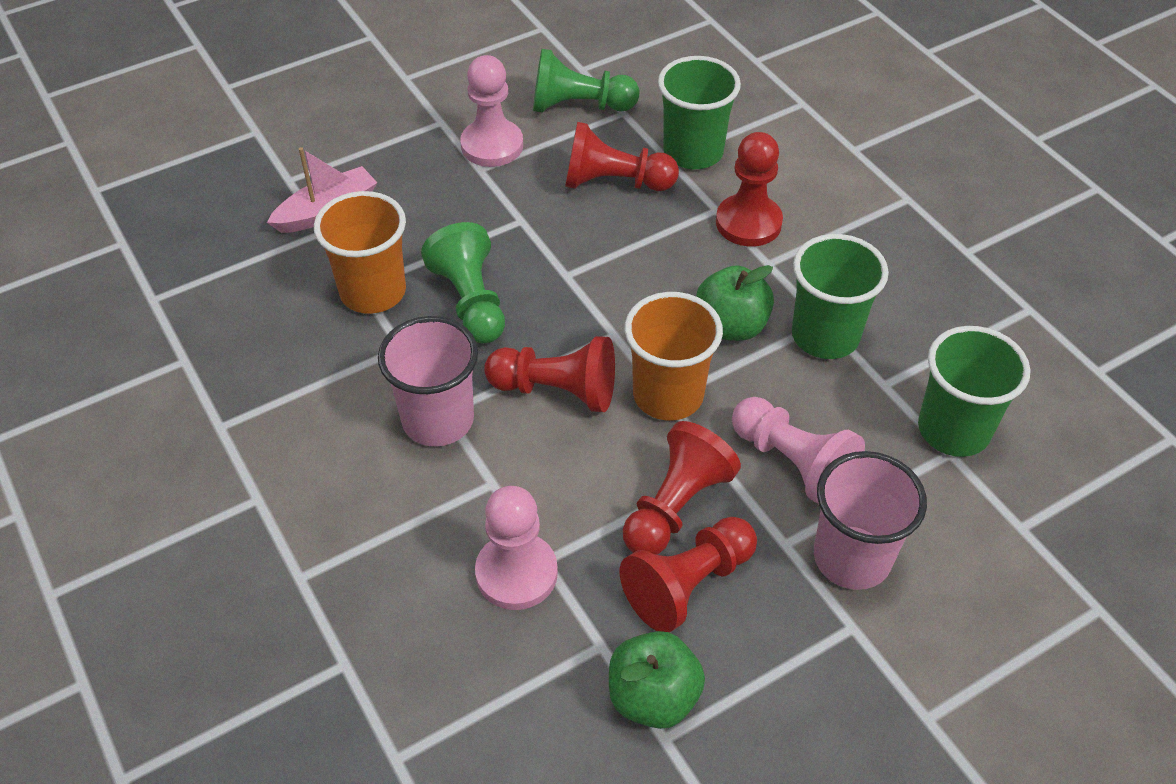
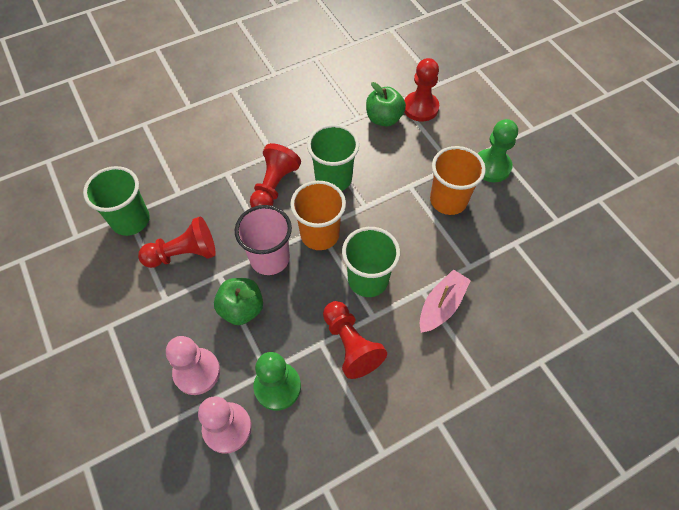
pink cup: 2 -> 1
pink pawn: 3 -> 2
red pawn: 5 -> 4

